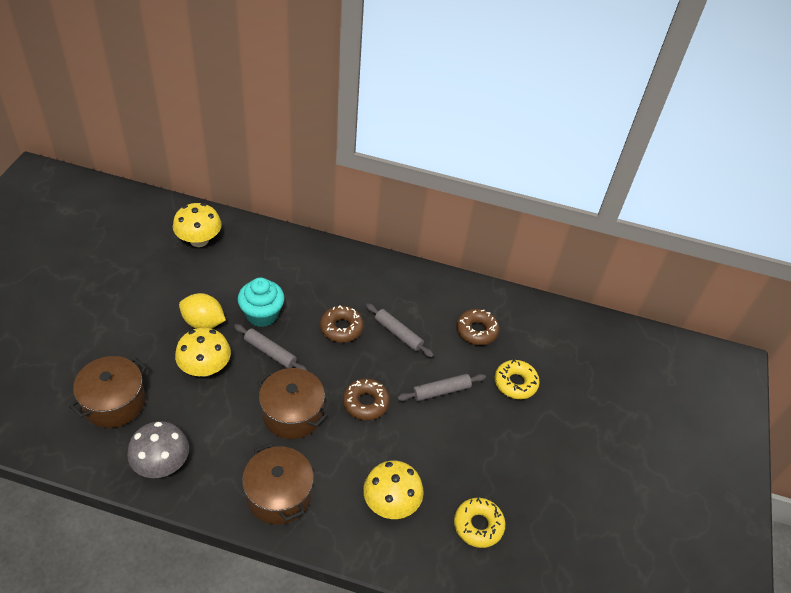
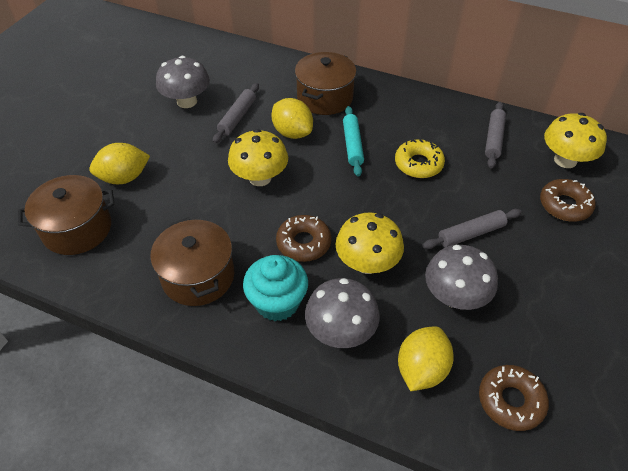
grey mushroom: 1 -> 3
turquoise rolling pin: 0 -> 1
yellow donut: 2 -> 1
yellow lemon: 1 -> 3

